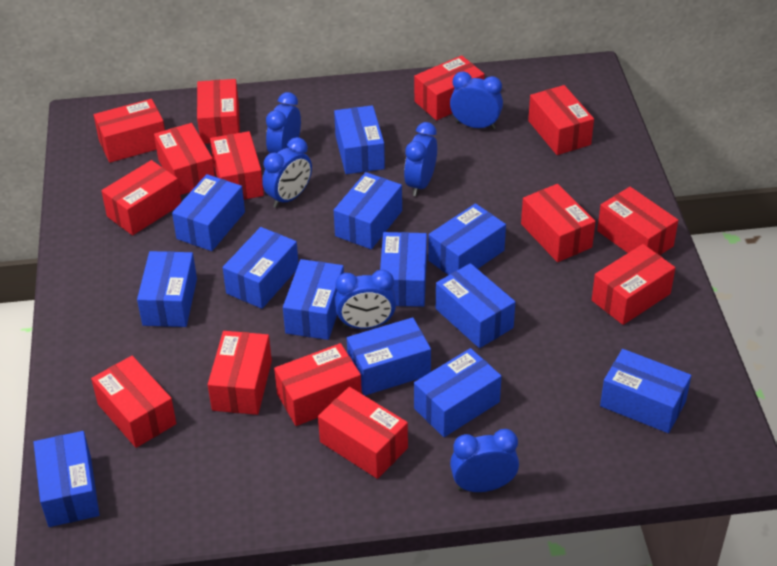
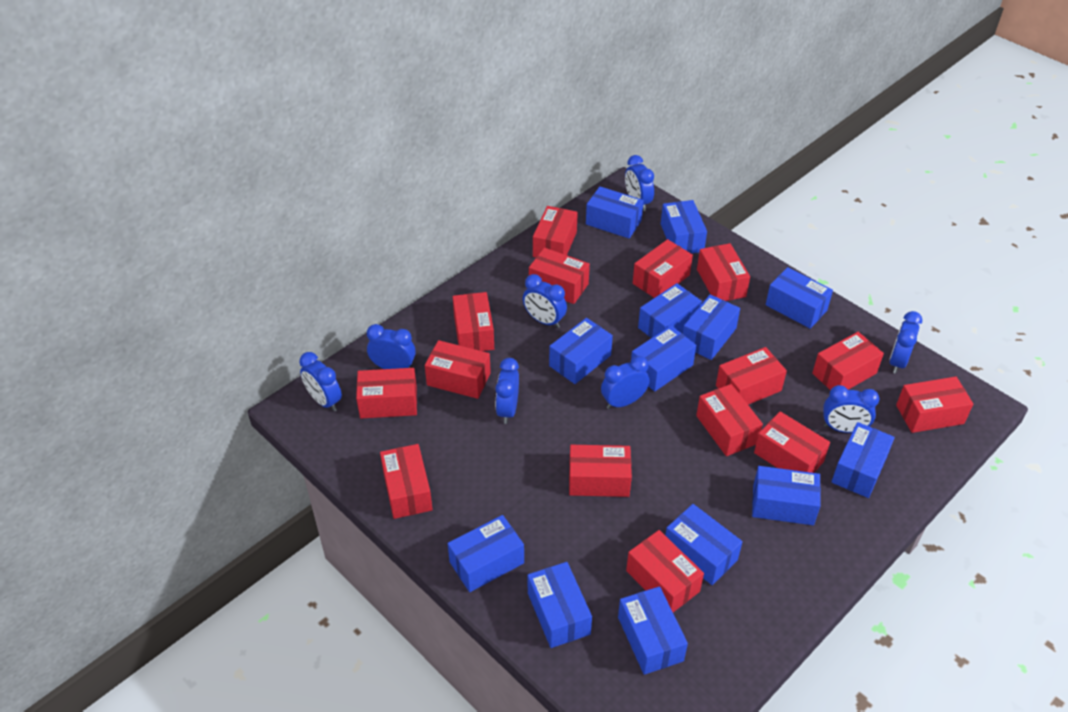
blue clock: 6 -> 8
red box: 14 -> 15

